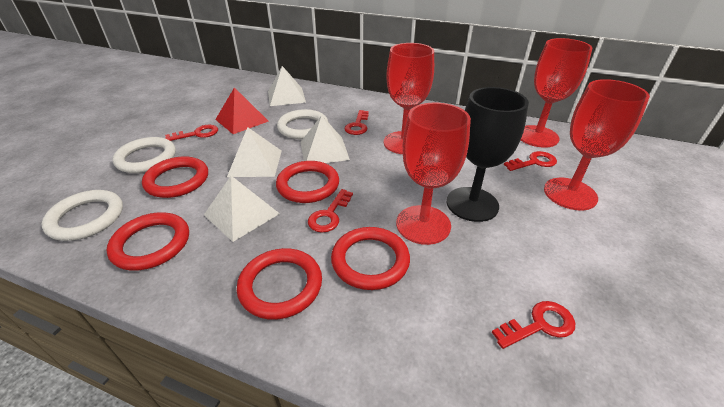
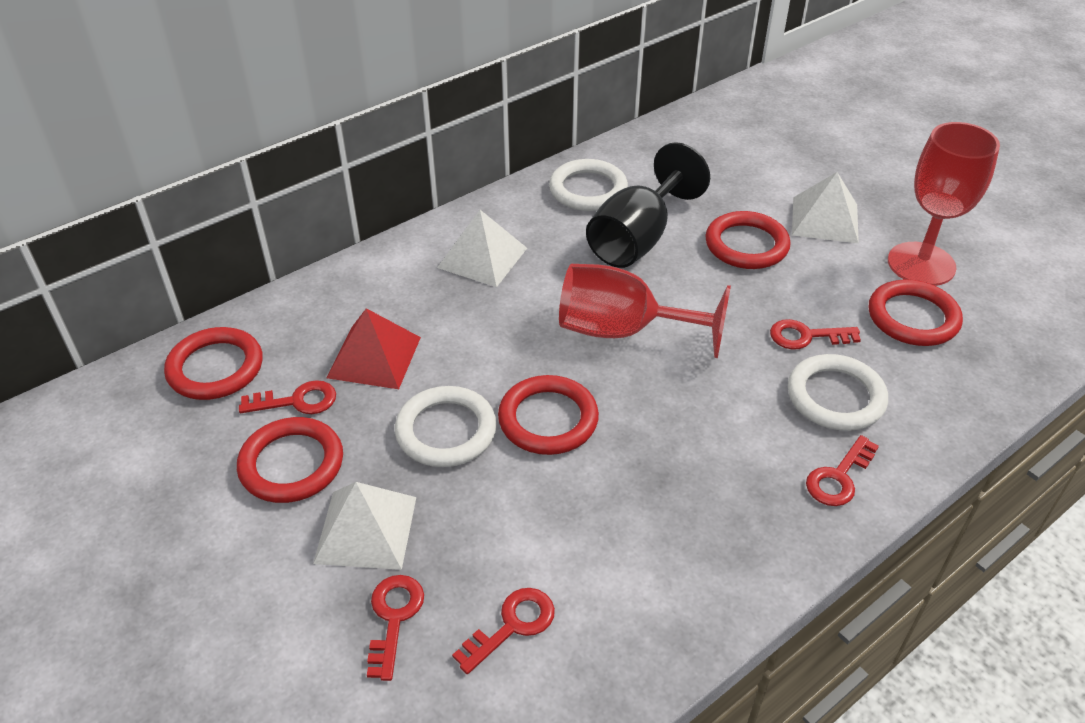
red goblet: 4 -> 2
white pyramid: 4 -> 3

